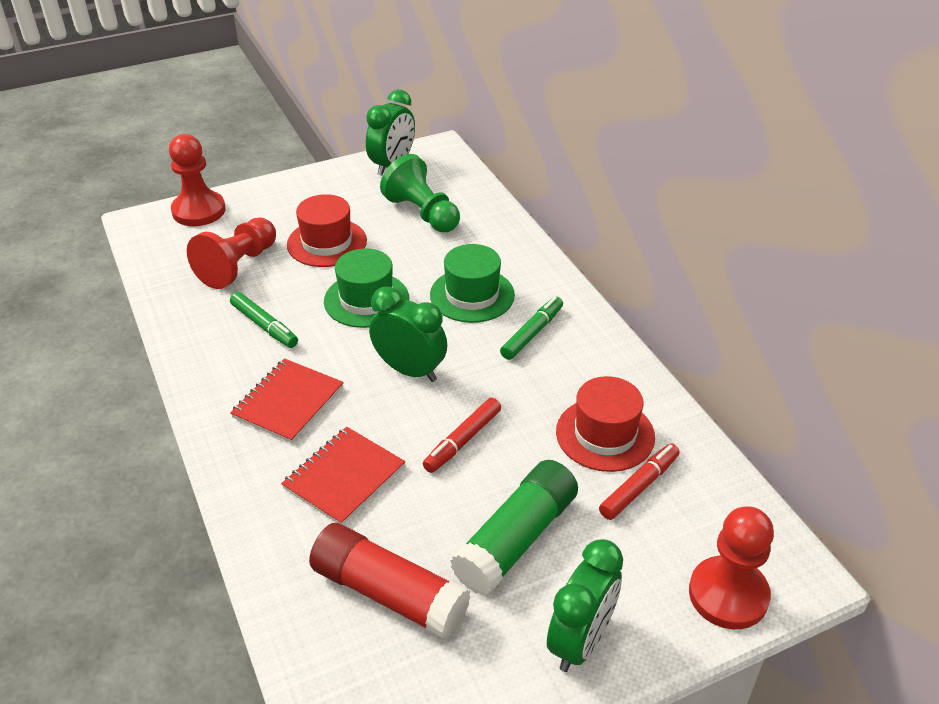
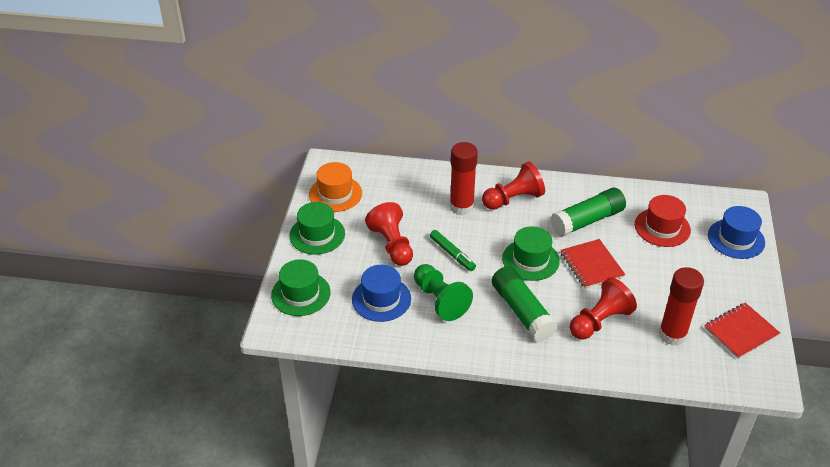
blue hat: 0 -> 2
green clock: 3 -> 0
green glue stick: 1 -> 2
green hat: 2 -> 3
green marker: 2 -> 1
orange hat: 0 -> 1
red glue stick: 1 -> 2
red hat: 2 -> 1
red marker: 2 -> 0

